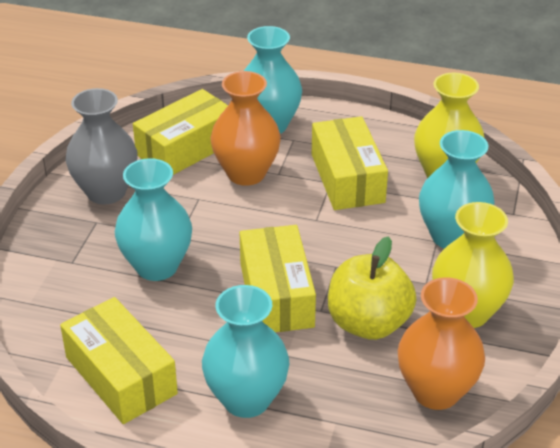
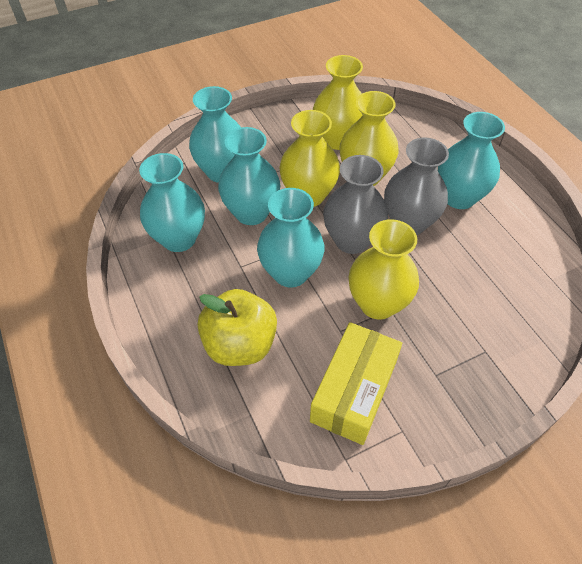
grey vase: 1 -> 2
orange vase: 2 -> 0
turquoise vase: 4 -> 5
yellow box: 4 -> 1
yellow vase: 2 -> 4

